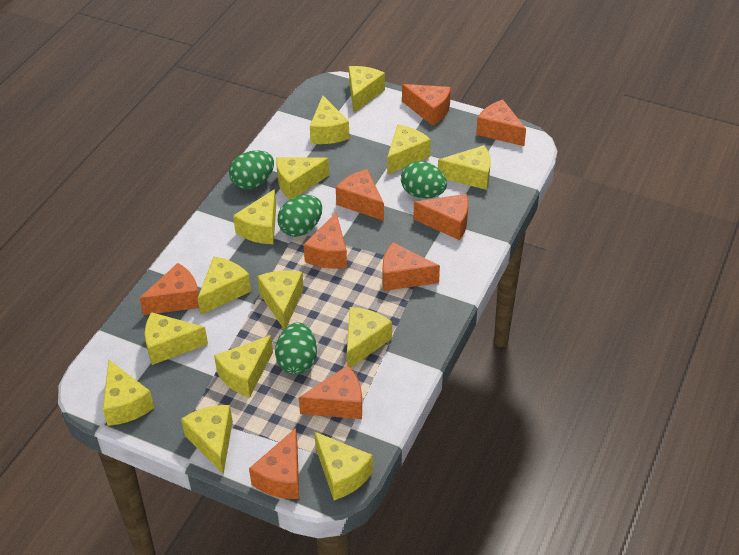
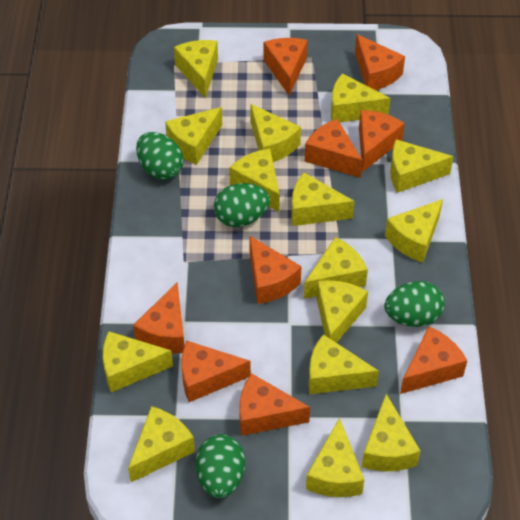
yellow cheese: 14 -> 15

